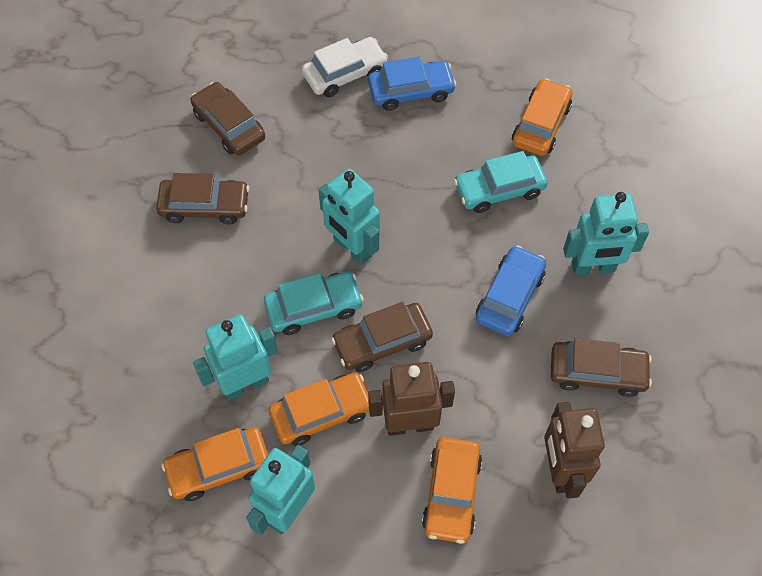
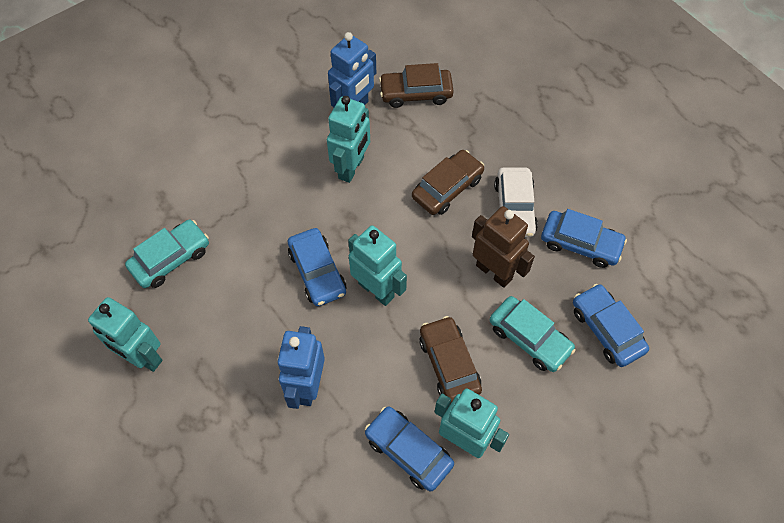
blue car: 2 -> 4
blue robot: 0 -> 2
brown car: 4 -> 3
brown robot: 2 -> 1
orange car: 4 -> 0

